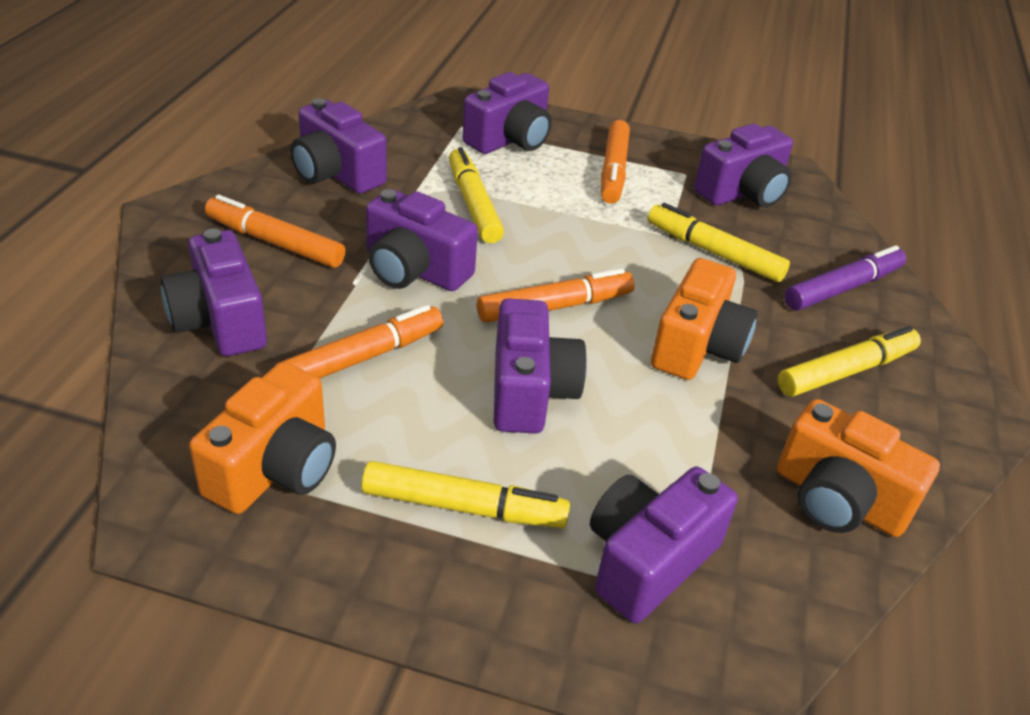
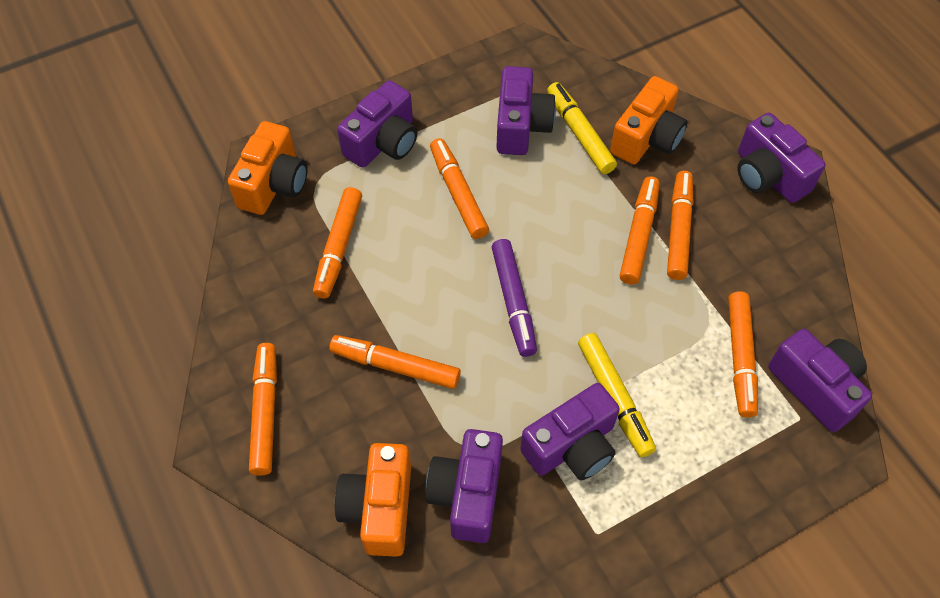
orange marker: 4 -> 7
purple camera: 7 -> 6
yellow marker: 4 -> 2

